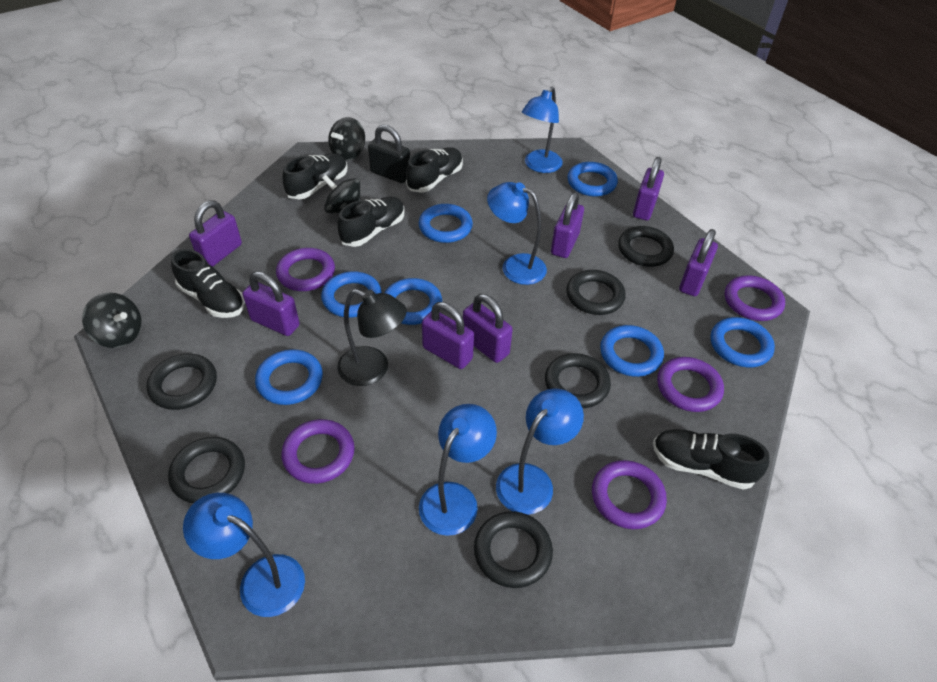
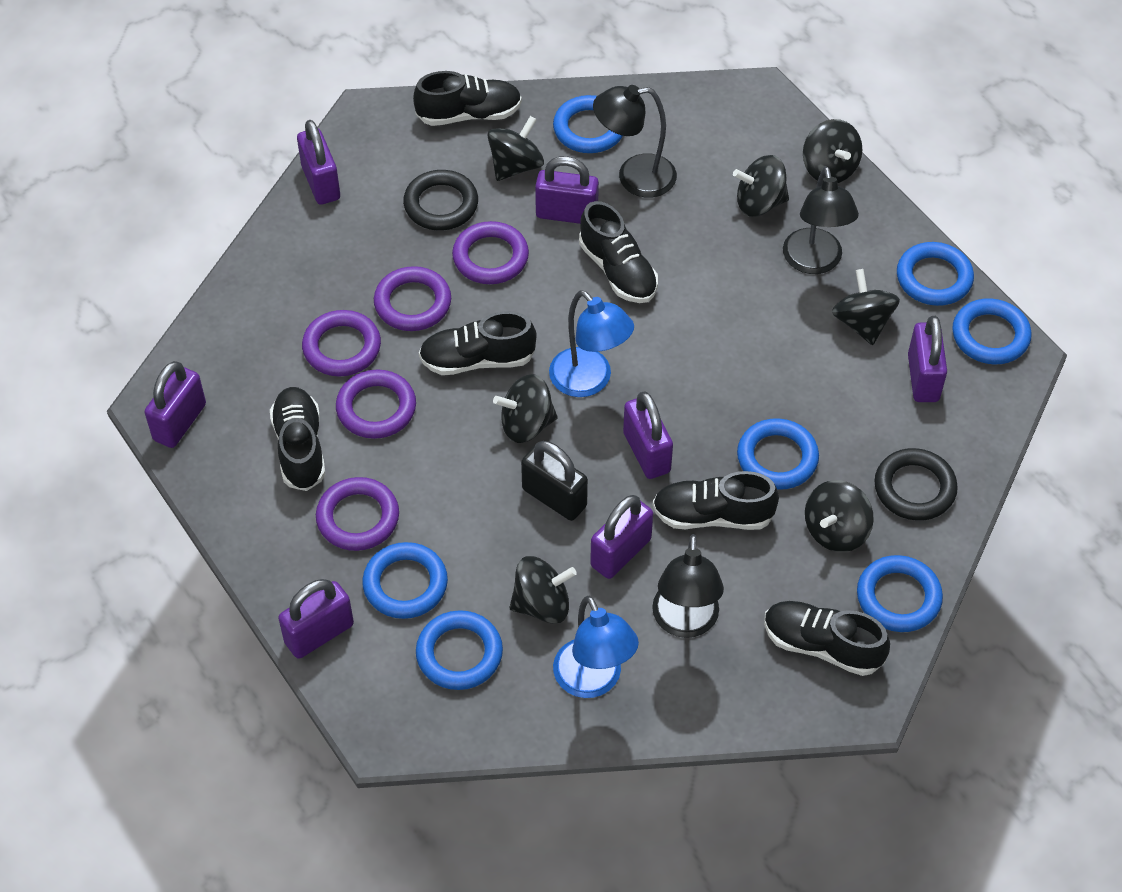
black lamp: 1 -> 3
black ring: 6 -> 2
black shoe: 5 -> 6
black spinning top: 3 -> 7
blue lamp: 5 -> 2

